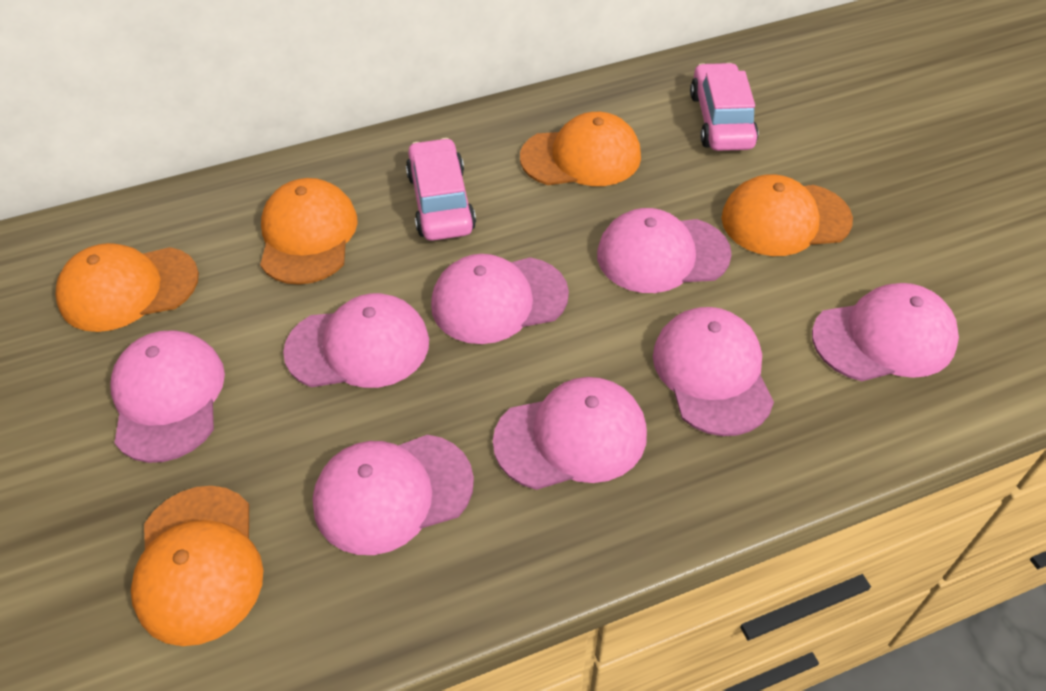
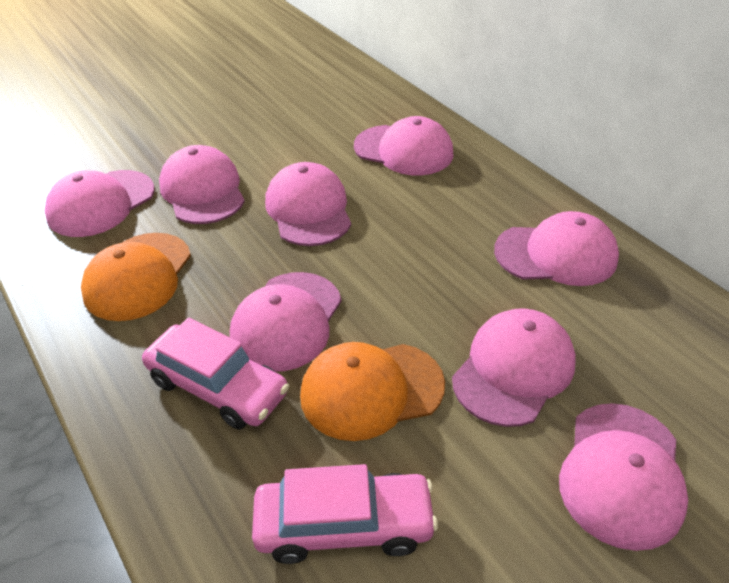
orange cap: 5 -> 2

